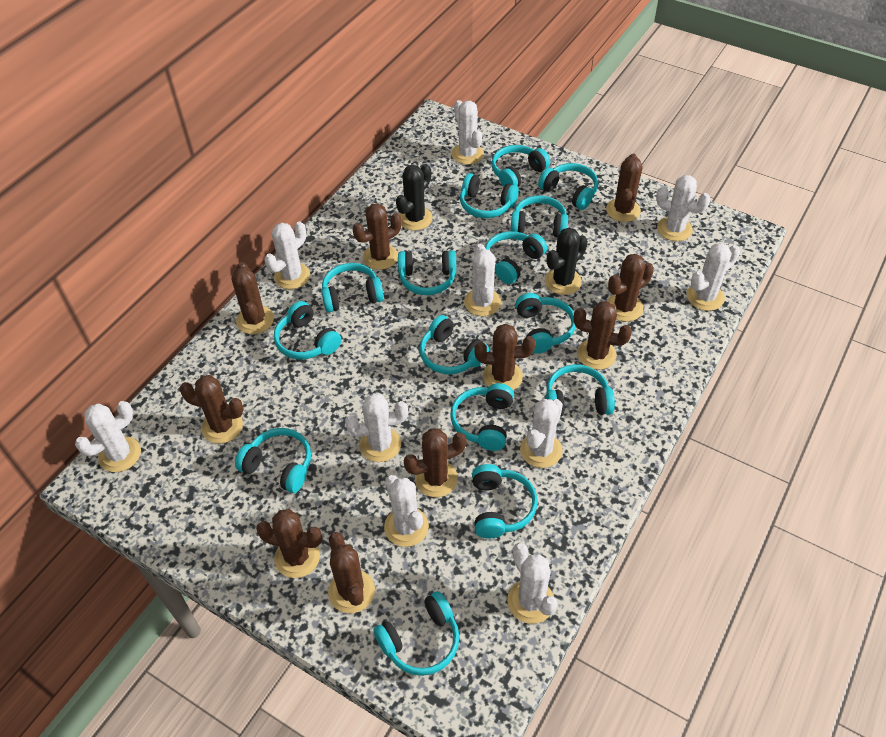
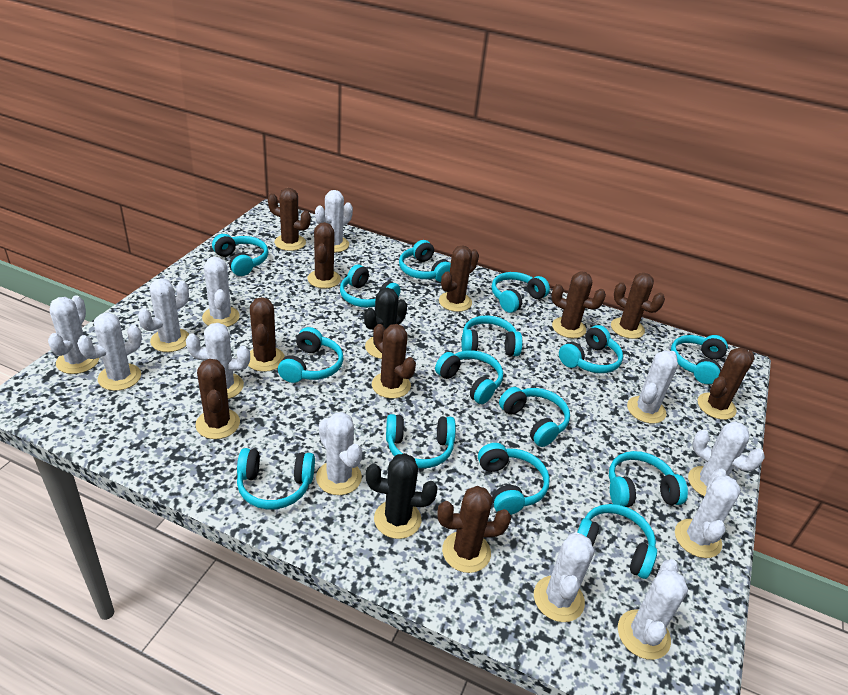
white cactus: 10 -> 12

